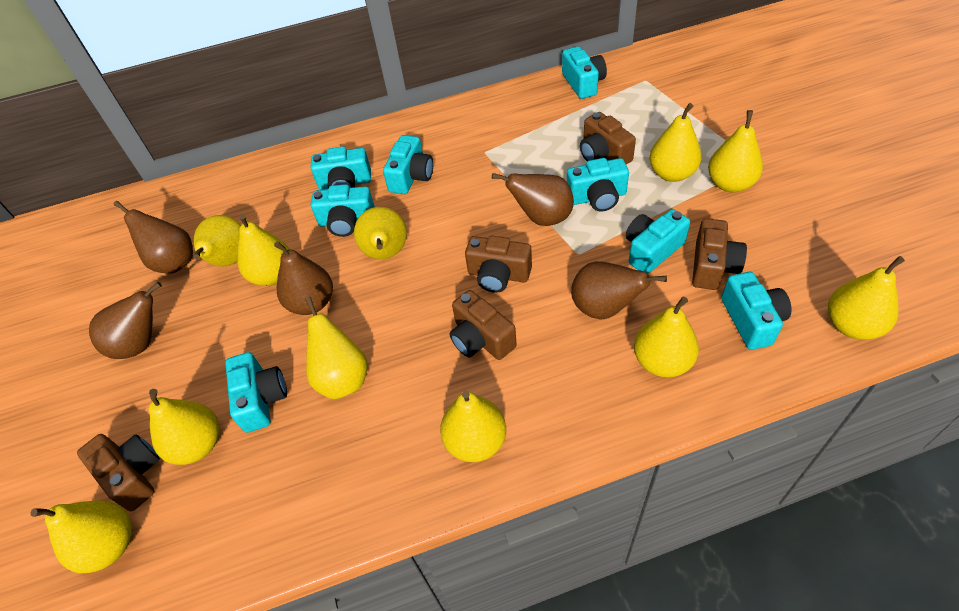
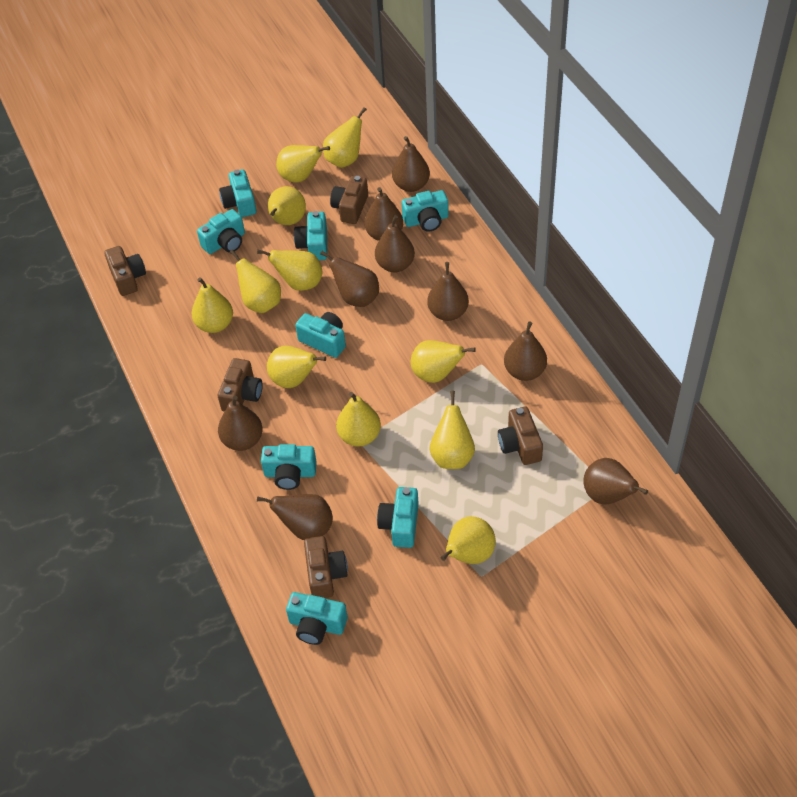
brown pear: 5 -> 9

